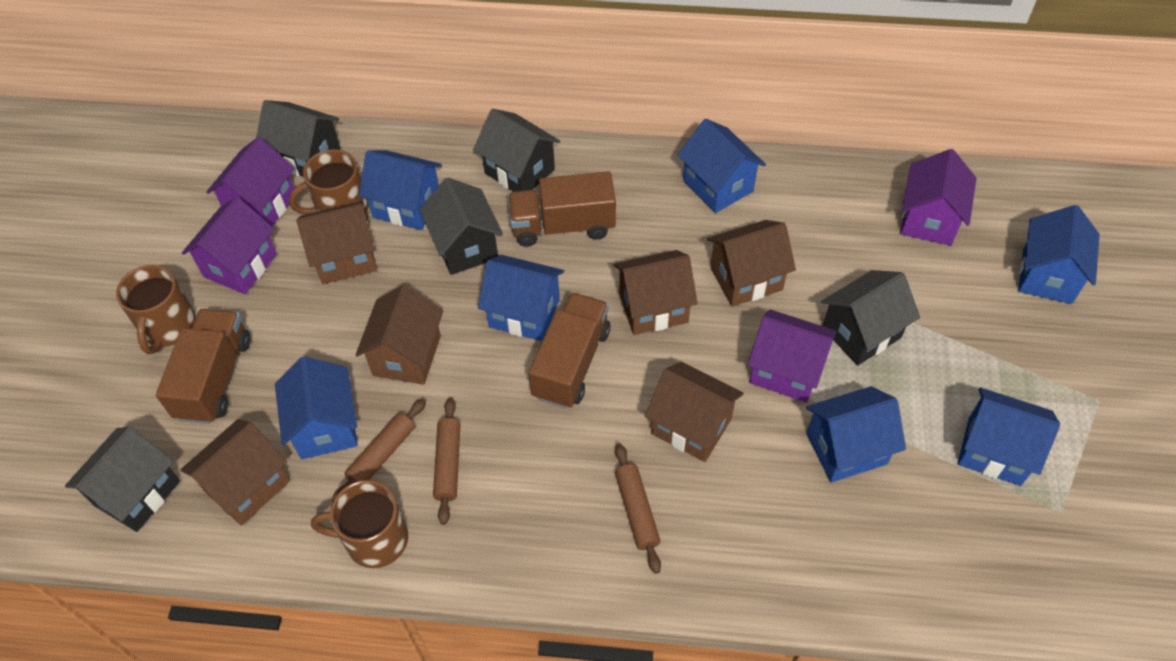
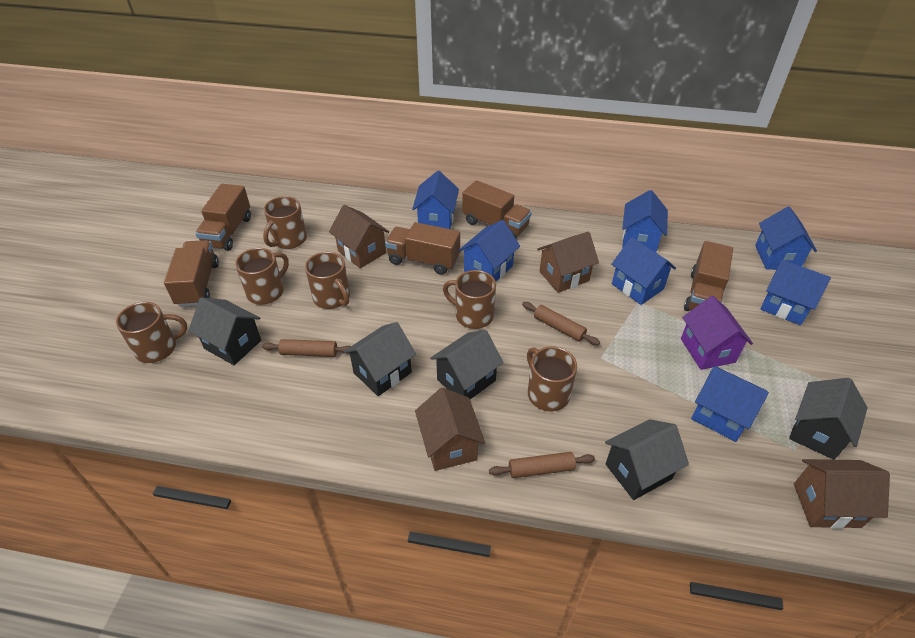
brown house: 6 -> 4
brown mug: 3 -> 6
brown truck: 3 -> 5
purple house: 4 -> 1

